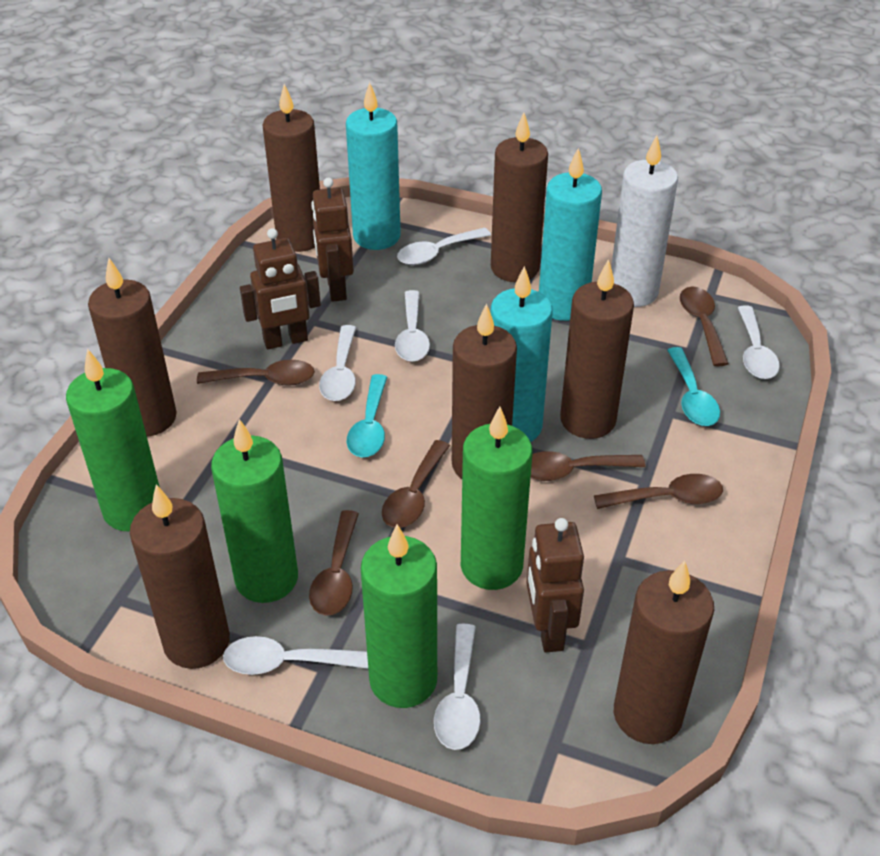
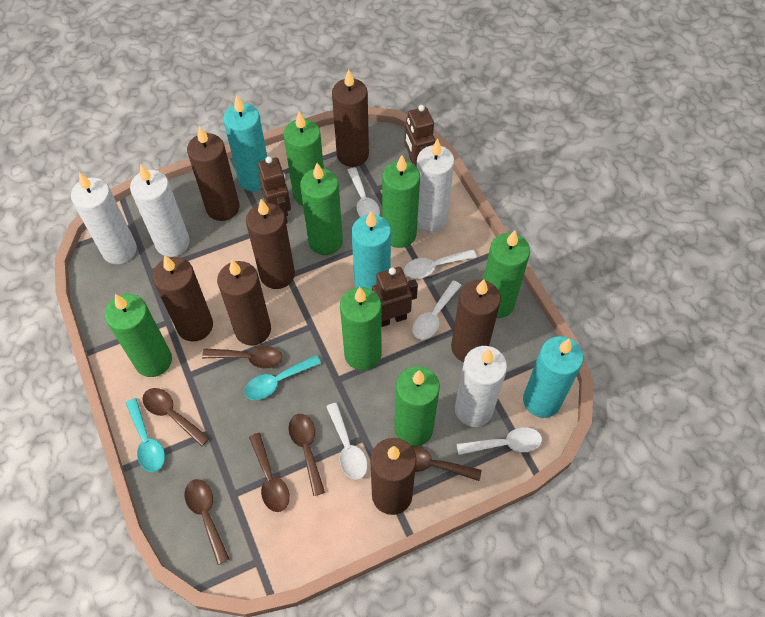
green candle: 4 -> 7
white candle: 1 -> 4
white spoon: 6 -> 5

